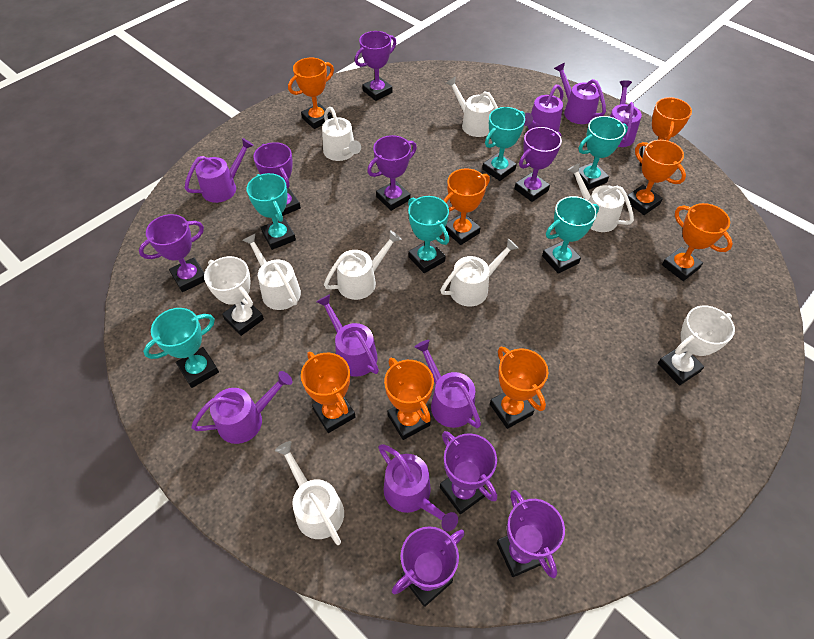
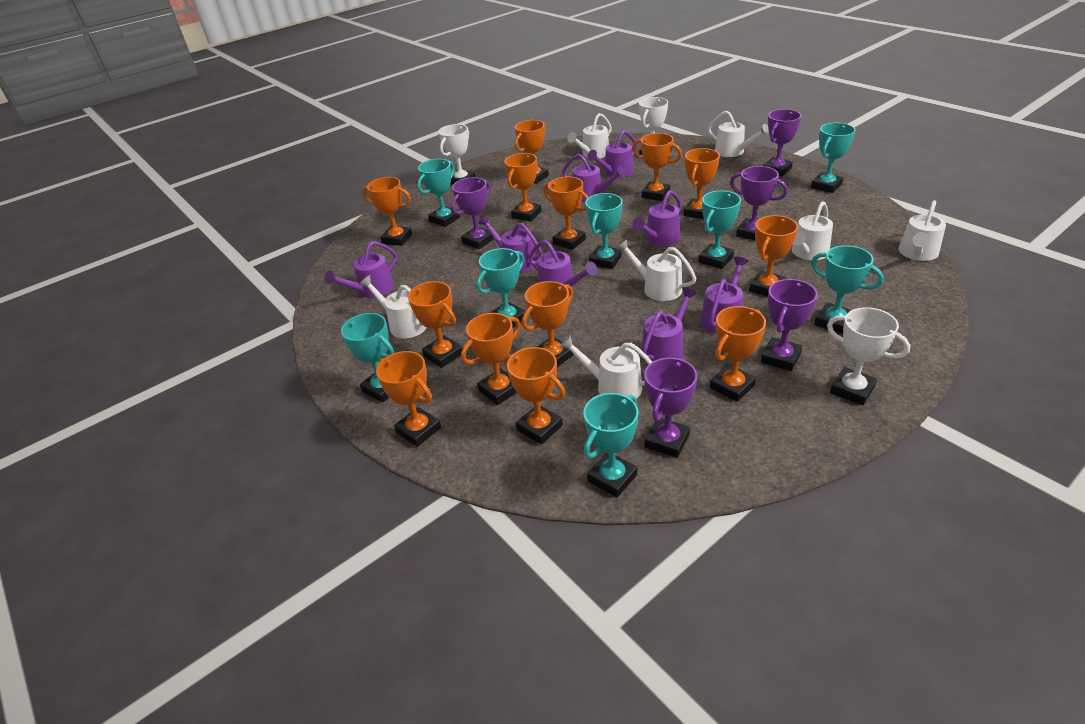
orange trophy: 8 -> 13
purple trophy: 8 -> 5
turquoise trophy: 6 -> 8
white trophy: 2 -> 3

